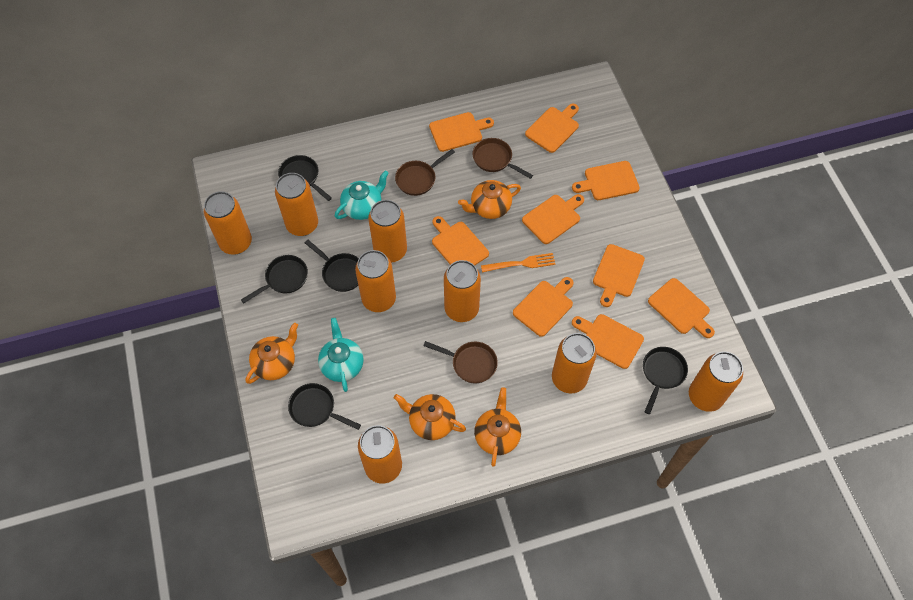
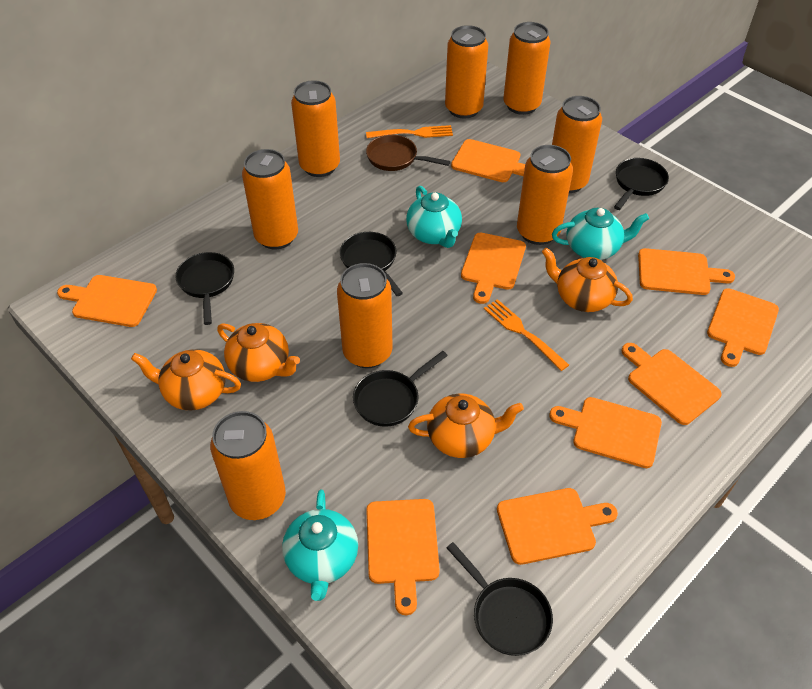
brown pan: 3 -> 1
orange fork: 1 -> 2
turquoise teapot: 2 -> 3

